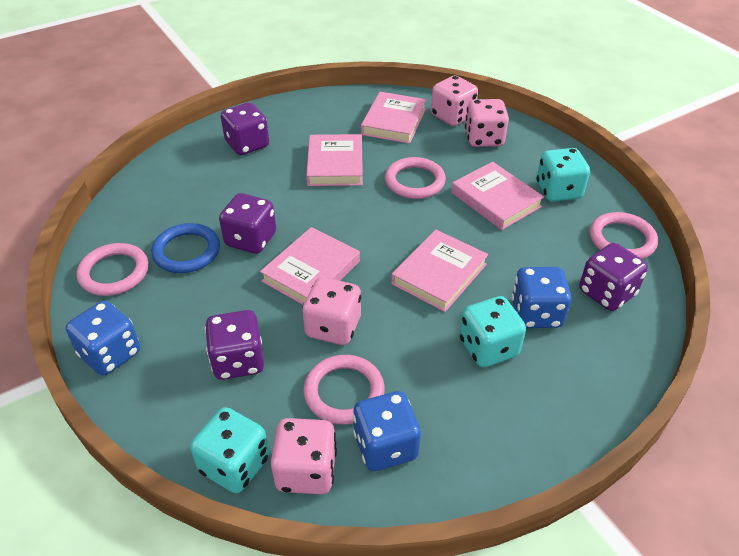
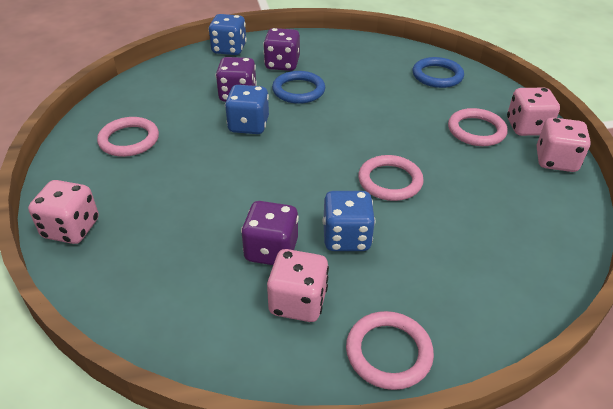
blue ring: 1 -> 2
pink book: 5 -> 0
purple dice: 4 -> 3
turquoise dice: 3 -> 0

